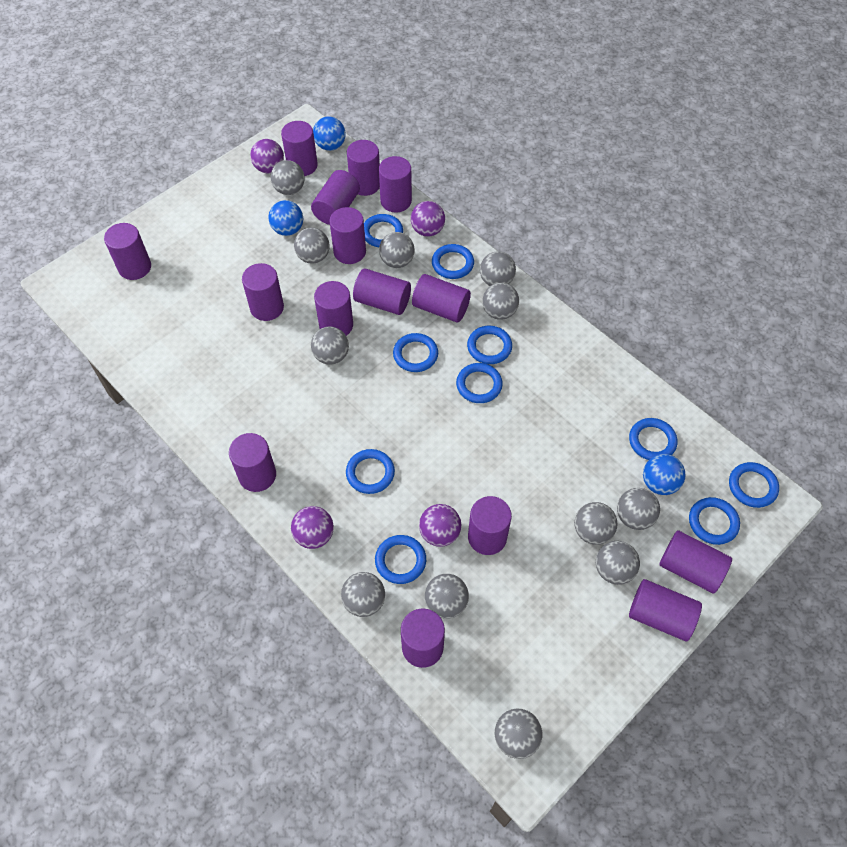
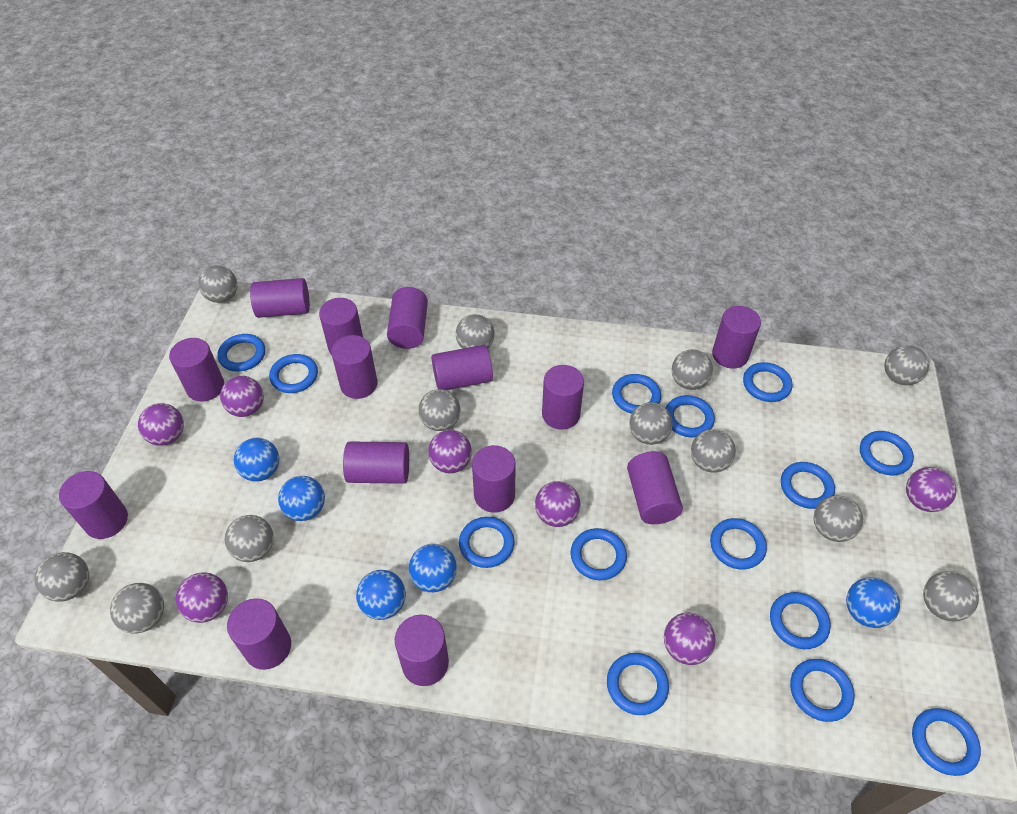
blue ball: 3 -> 5
blue ring: 10 -> 14
purple ball: 4 -> 7
purple cylinder: 15 -> 14

